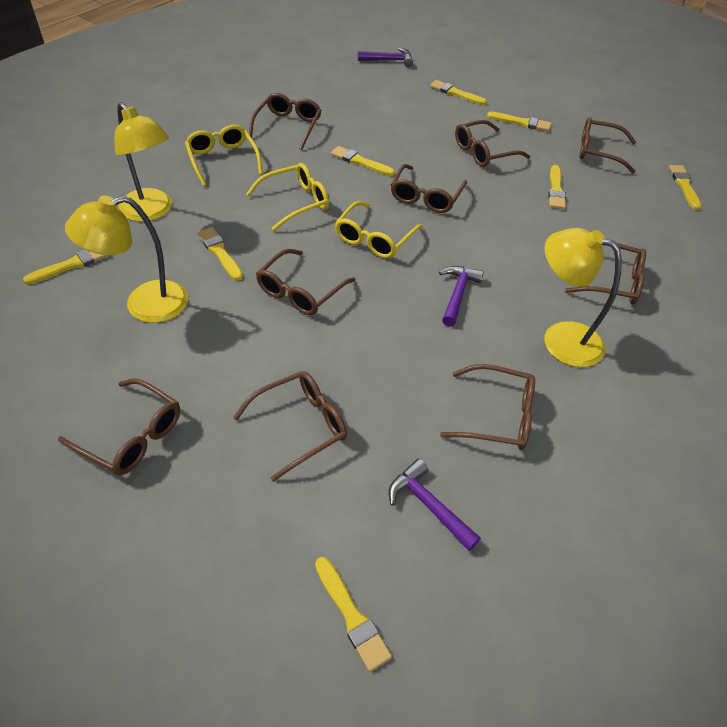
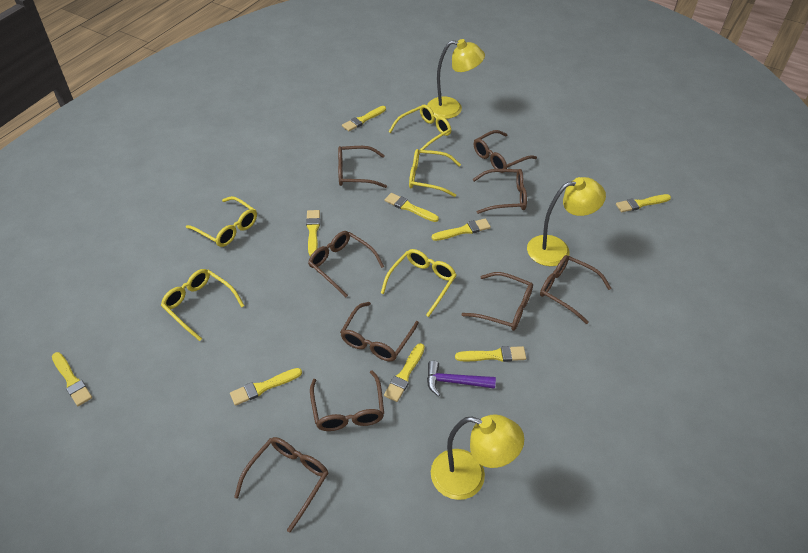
purple hammer: 3 -> 1
yellow brush: 8 -> 9
yellow glasses: 3 -> 5

